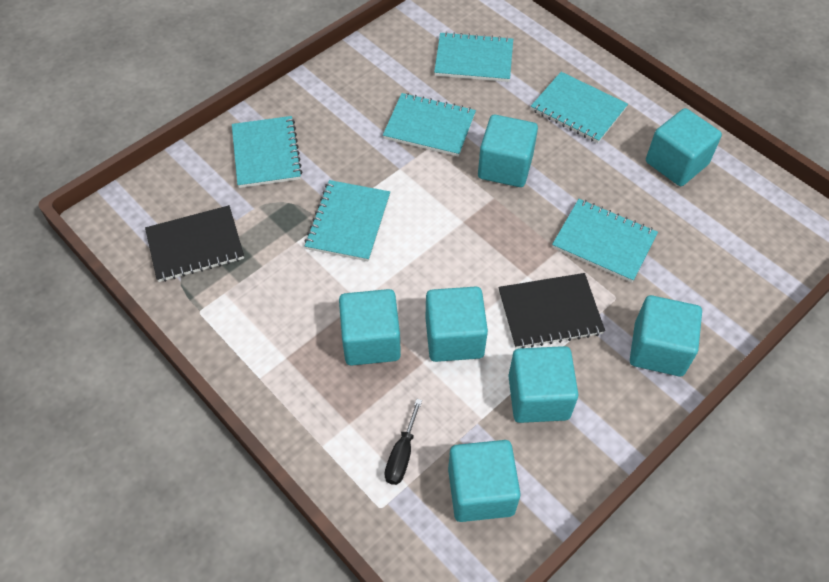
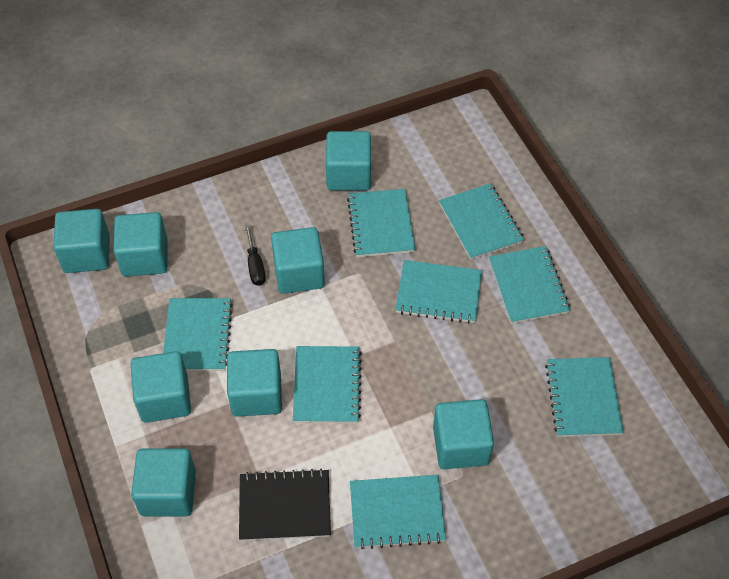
black notebook: 2 -> 1
turquoise cube: 7 -> 8
turquoise notebook: 6 -> 8

